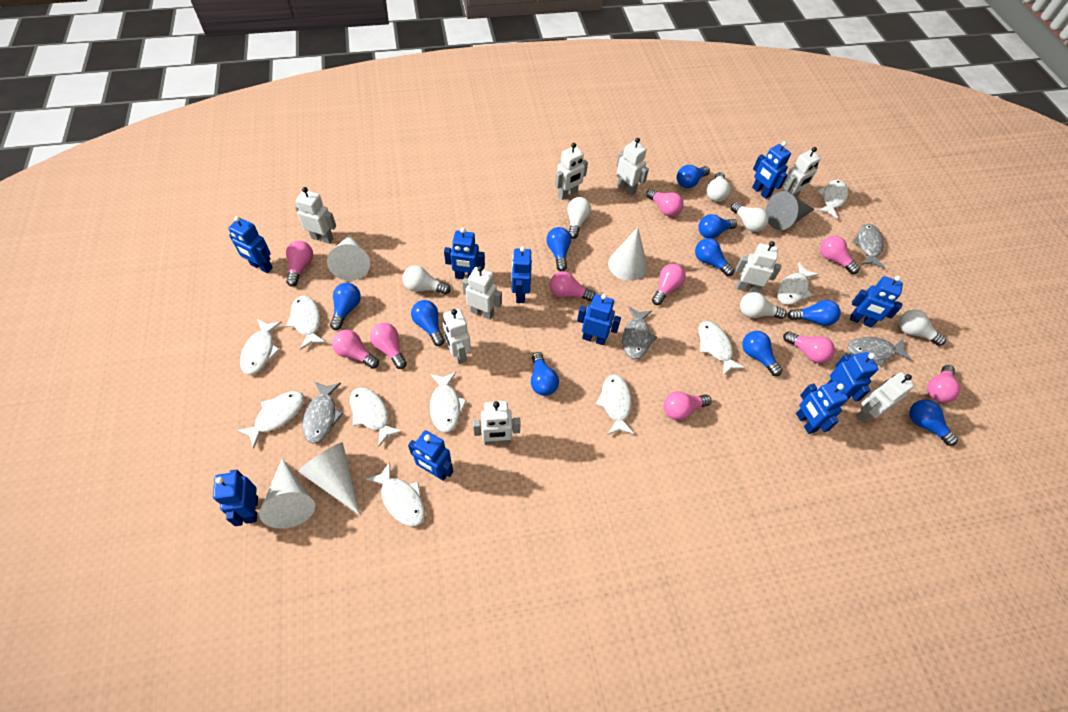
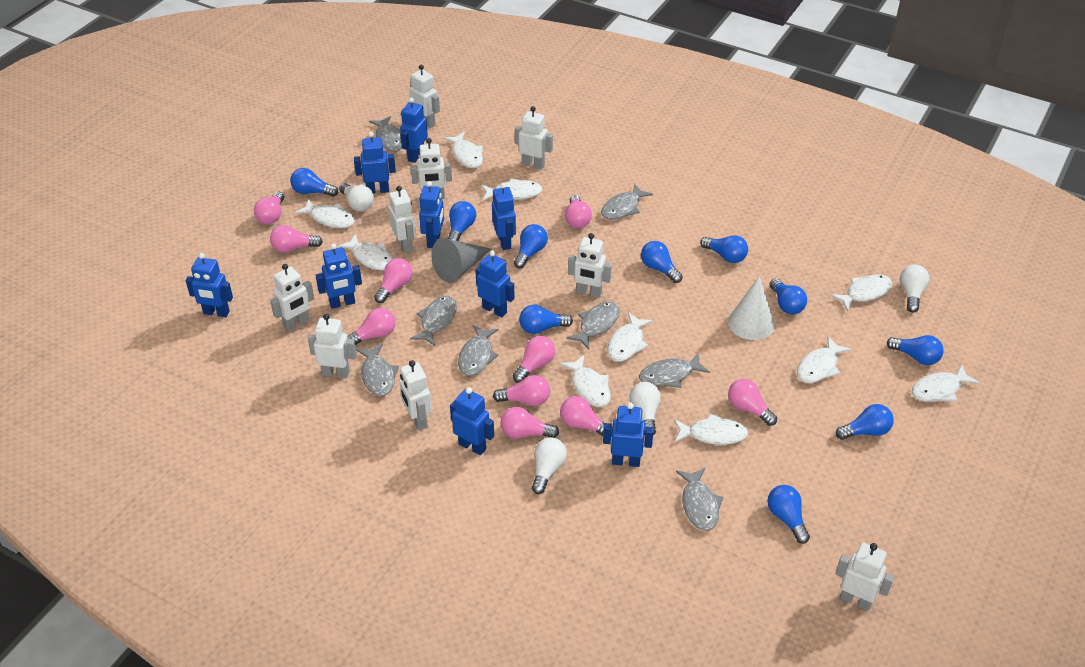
blue robot: 10 -> 9
grey fish: 4 -> 8
white cone: 4 -> 1
white light bulb: 6 -> 4

